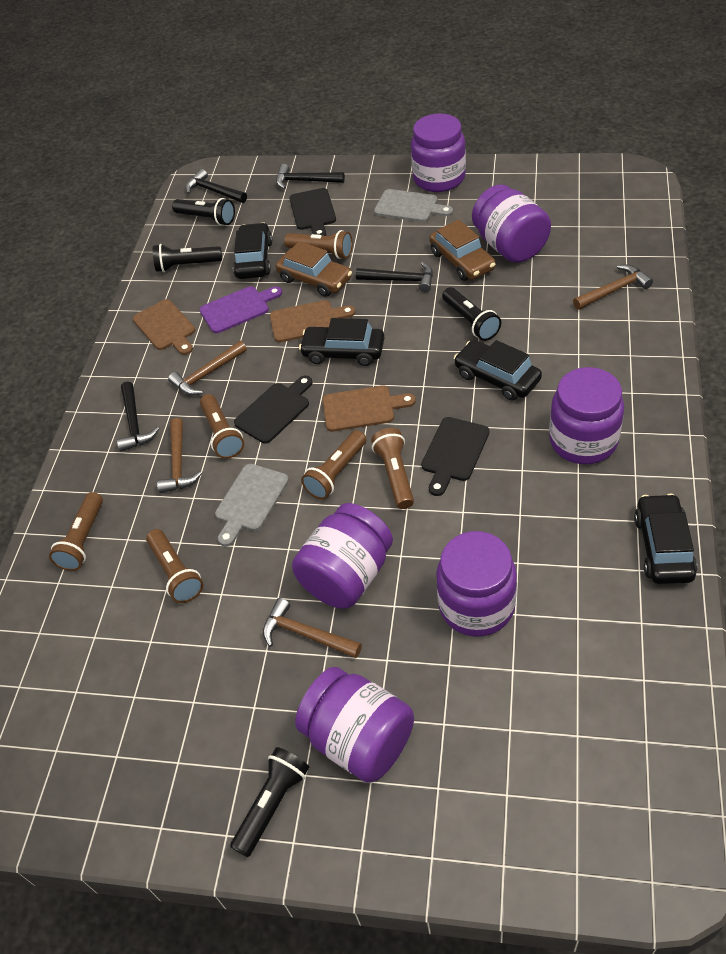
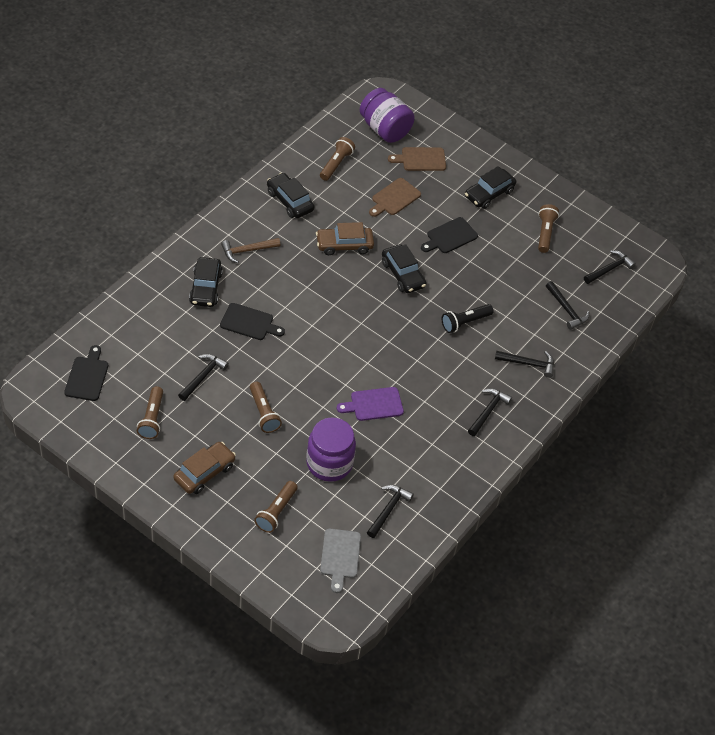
black flashlight: 4 -> 1
black hammer: 4 -> 6
brown cutting board: 3 -> 2
brown flashlight: 6 -> 5
brown hammer: 4 -> 1
grey cutting board: 2 -> 1
purple jar: 6 -> 2

